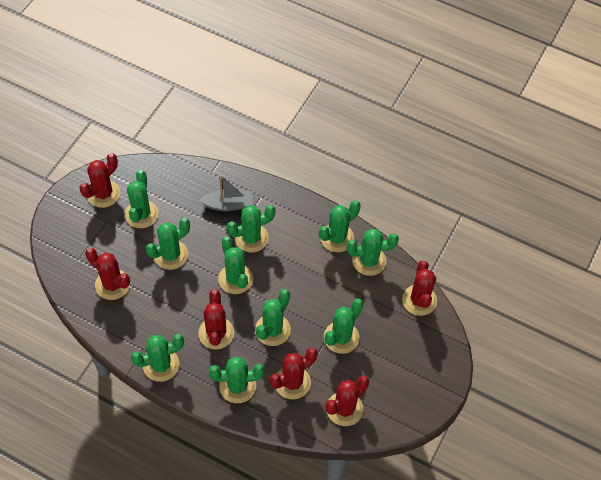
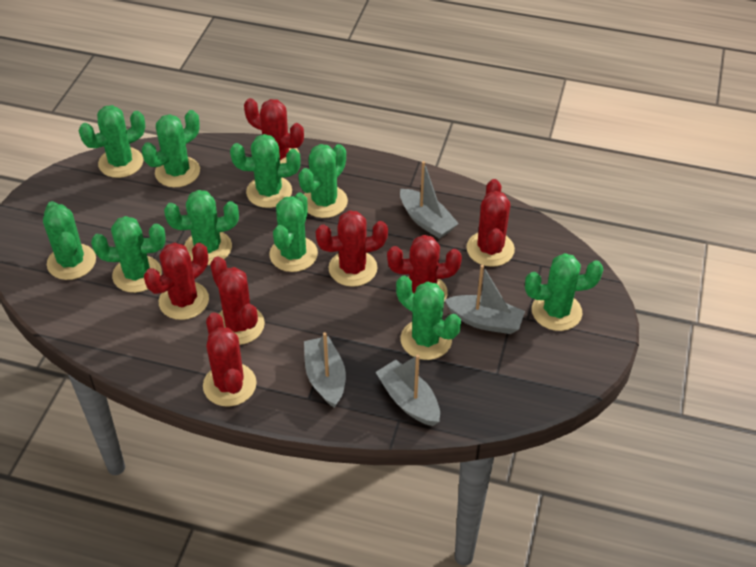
grey boat: 1 -> 4
red cactus: 6 -> 7

